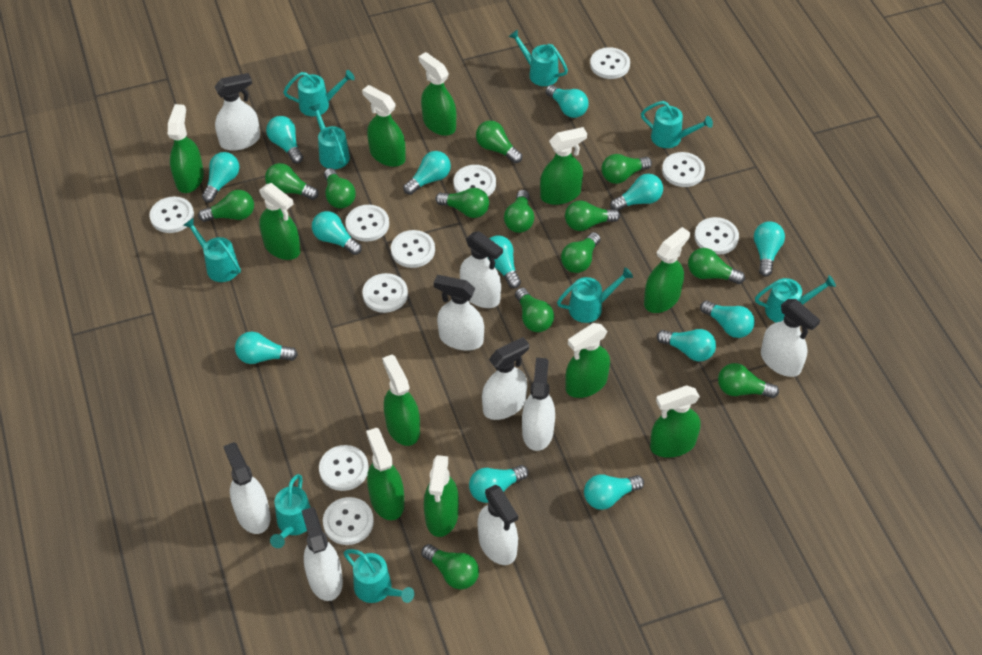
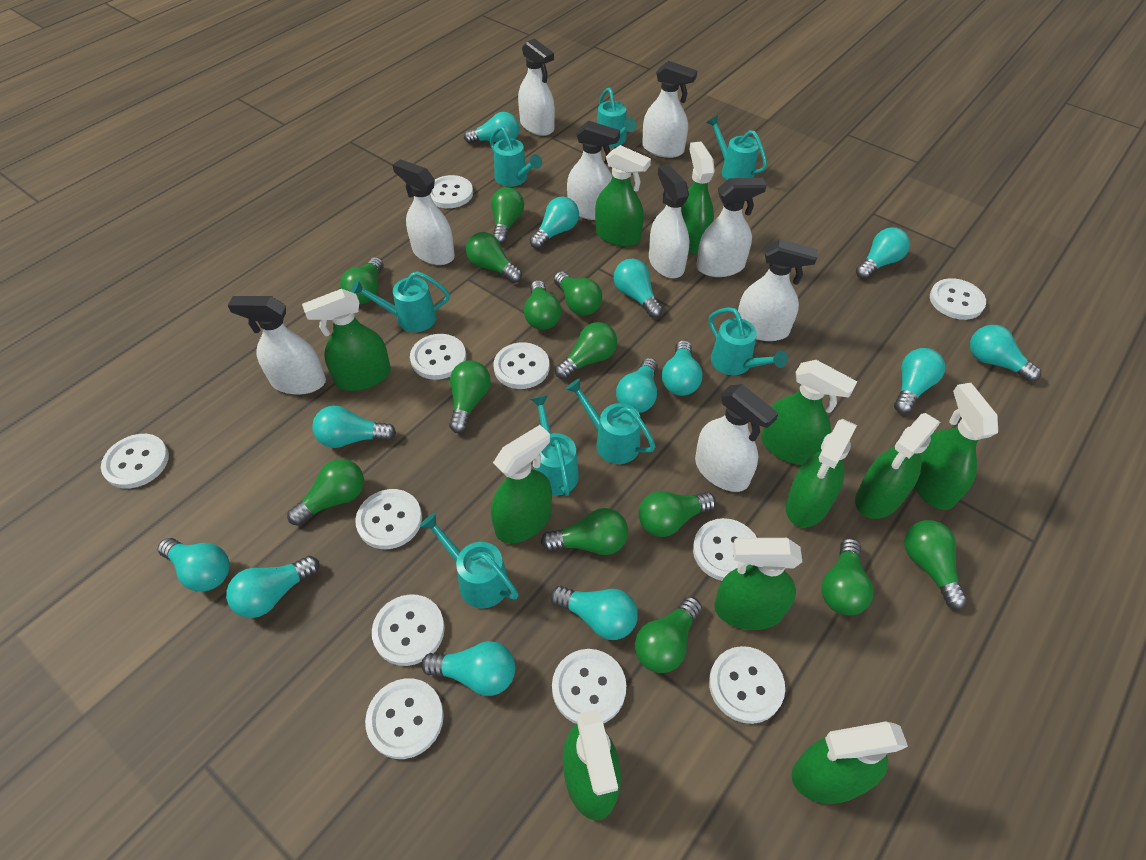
turquoise watering can: 9 -> 8
white button: 10 -> 11

